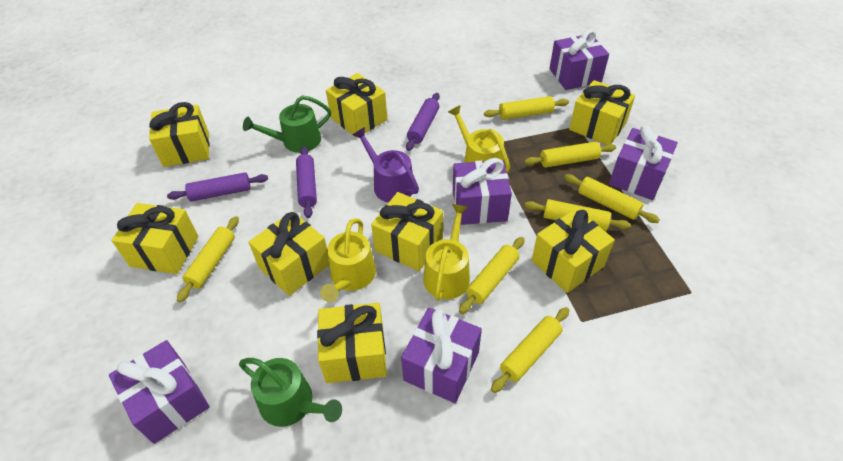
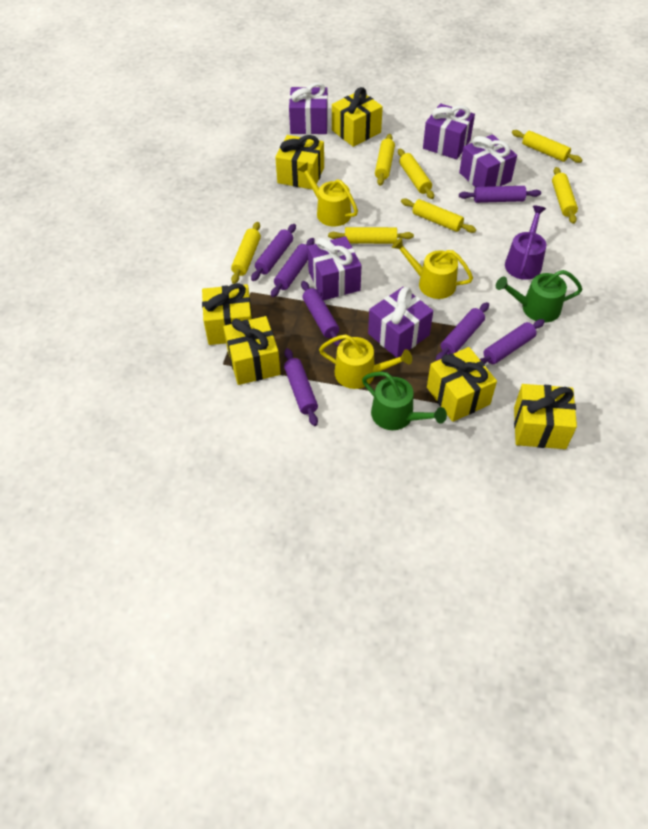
purple rolling pin: 3 -> 7
yellow gift: 8 -> 6

